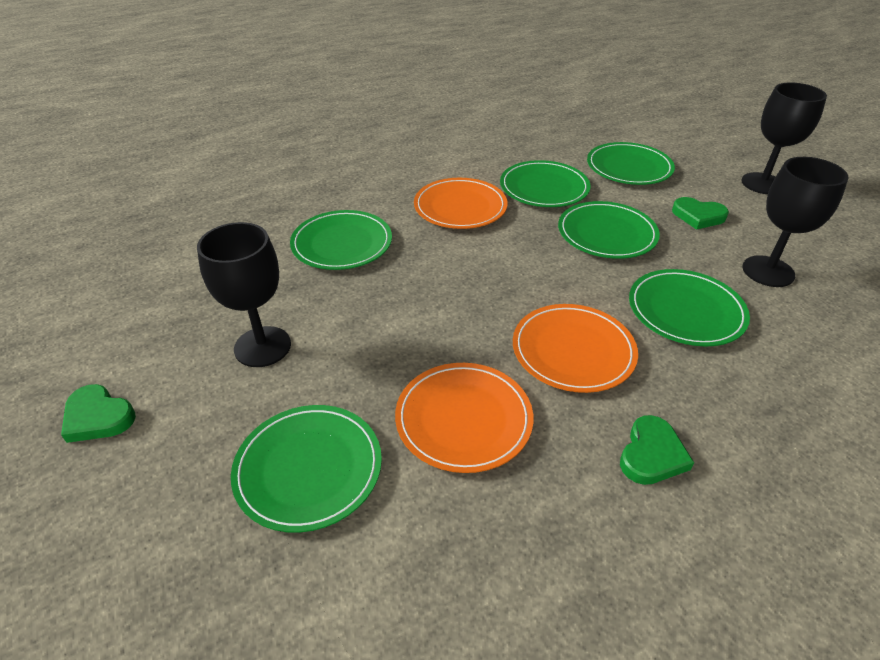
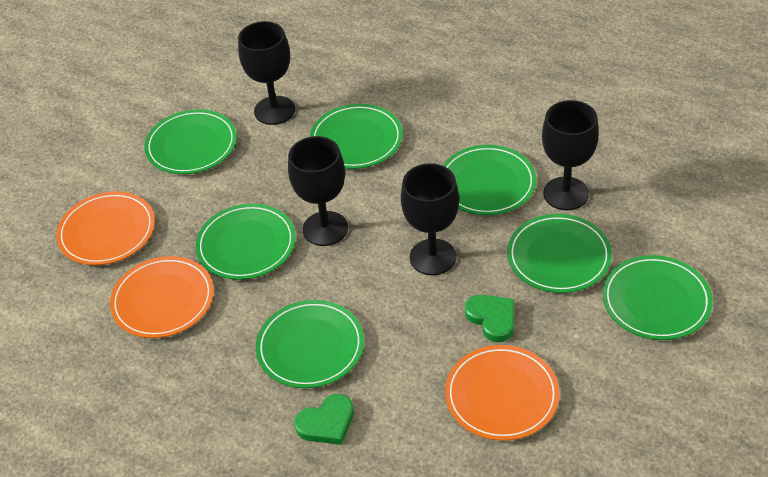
black goblet: 3 -> 4
green heart: 3 -> 2
green plate: 6 -> 7

